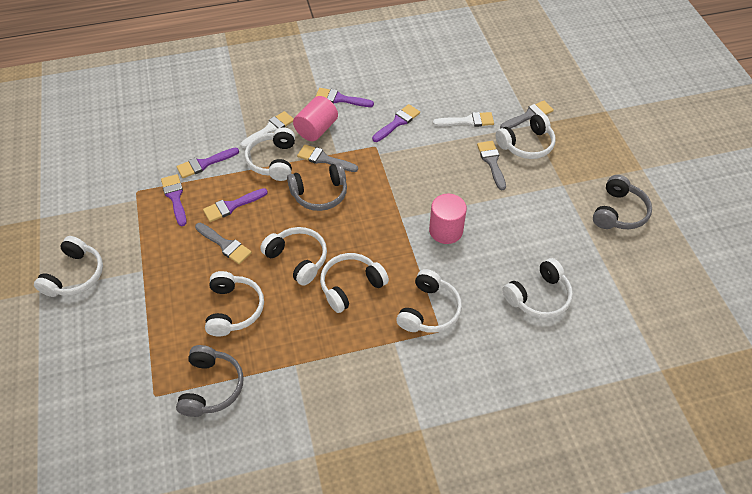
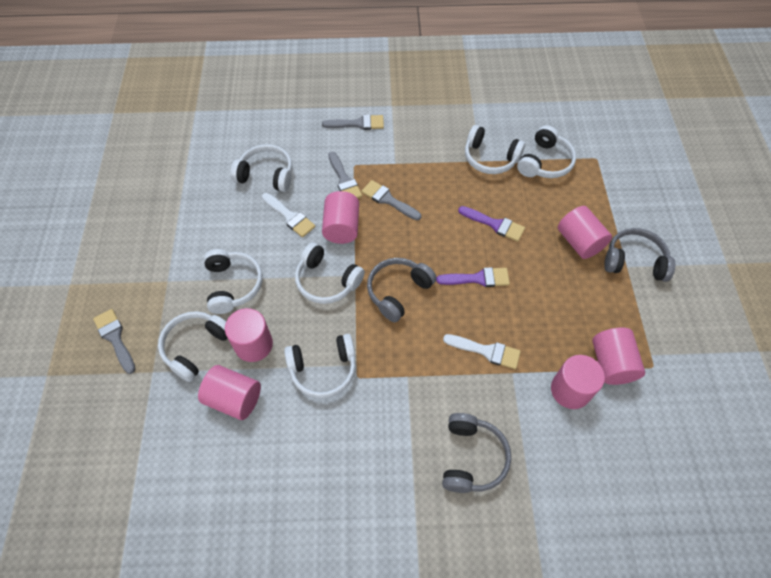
pink cylinder: 2 -> 6
purple brush: 5 -> 2
white headphones: 8 -> 7

